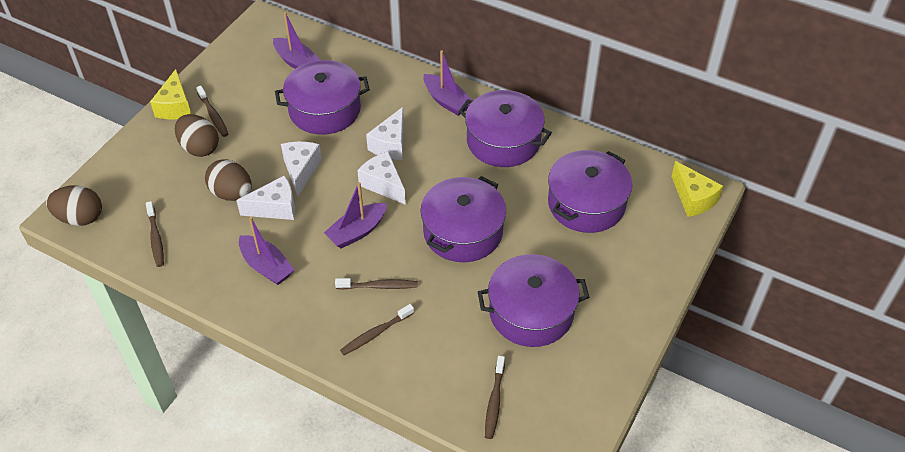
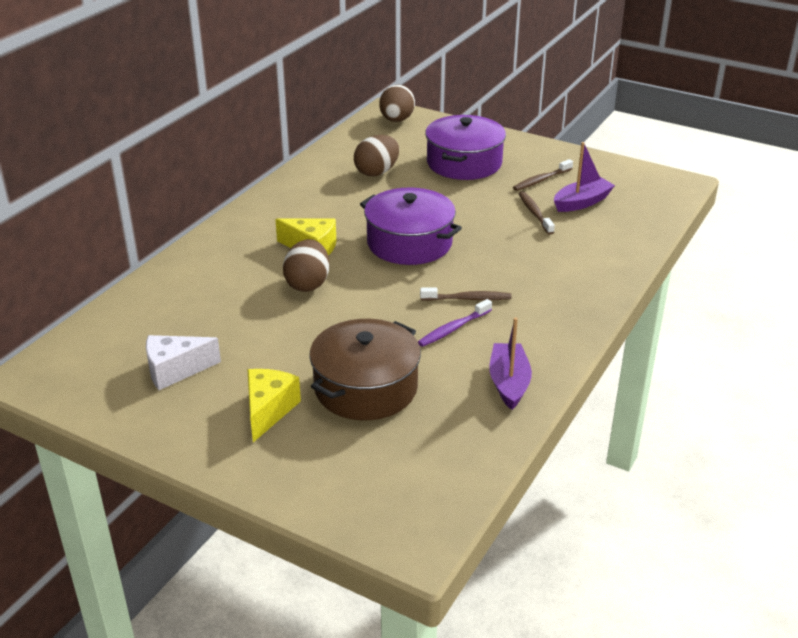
brown pot: 0 -> 1
brown toothbrush: 5 -> 3
purple boat: 4 -> 2
purple pot: 5 -> 2
purple toothbrush: 0 -> 1
white cheese: 4 -> 1

